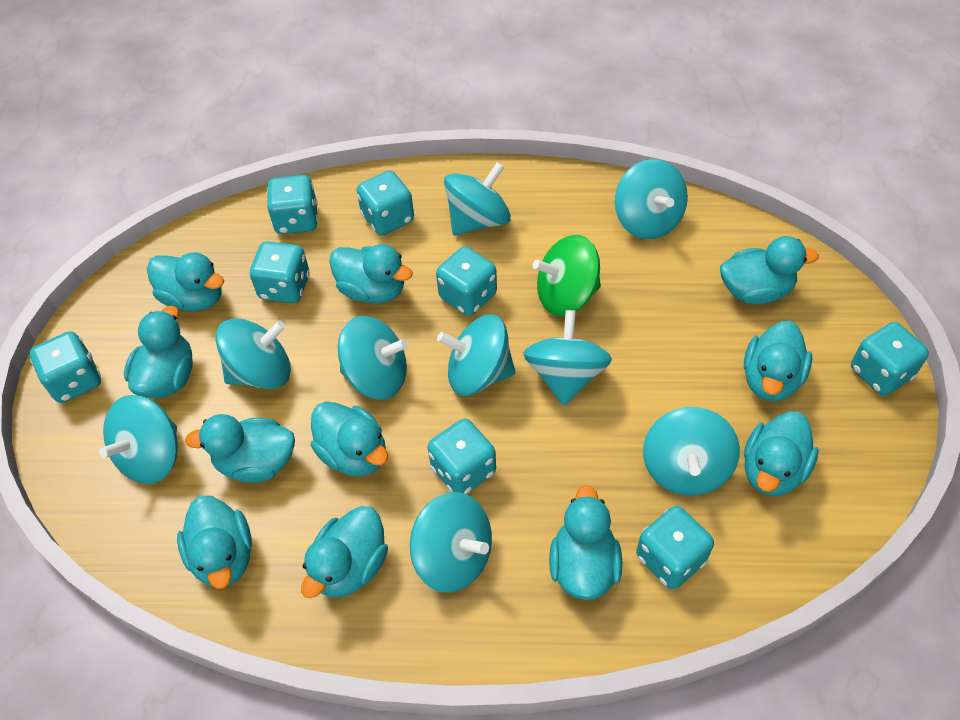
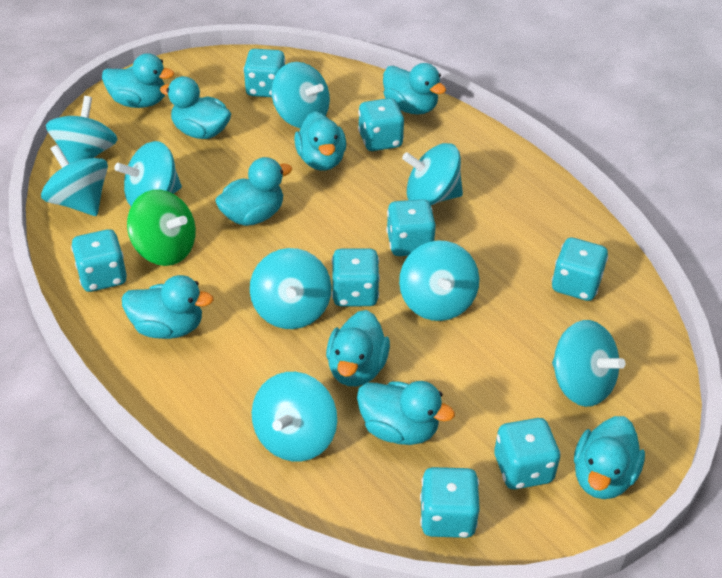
turquoise duck: 11 -> 9

